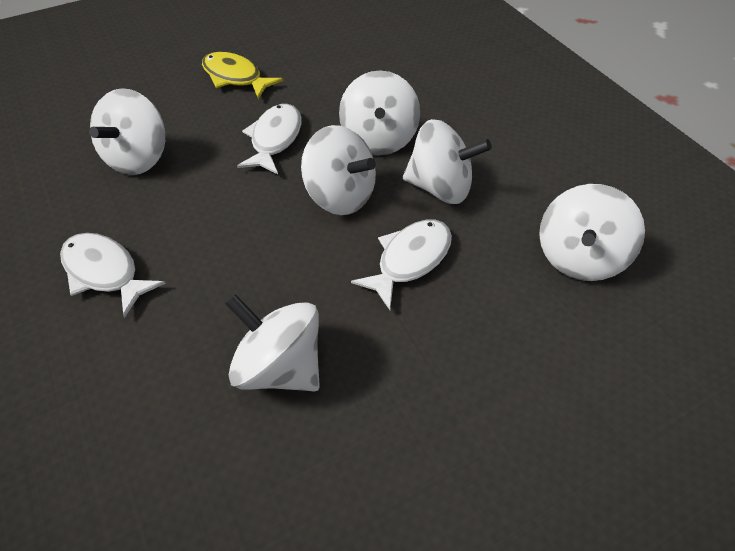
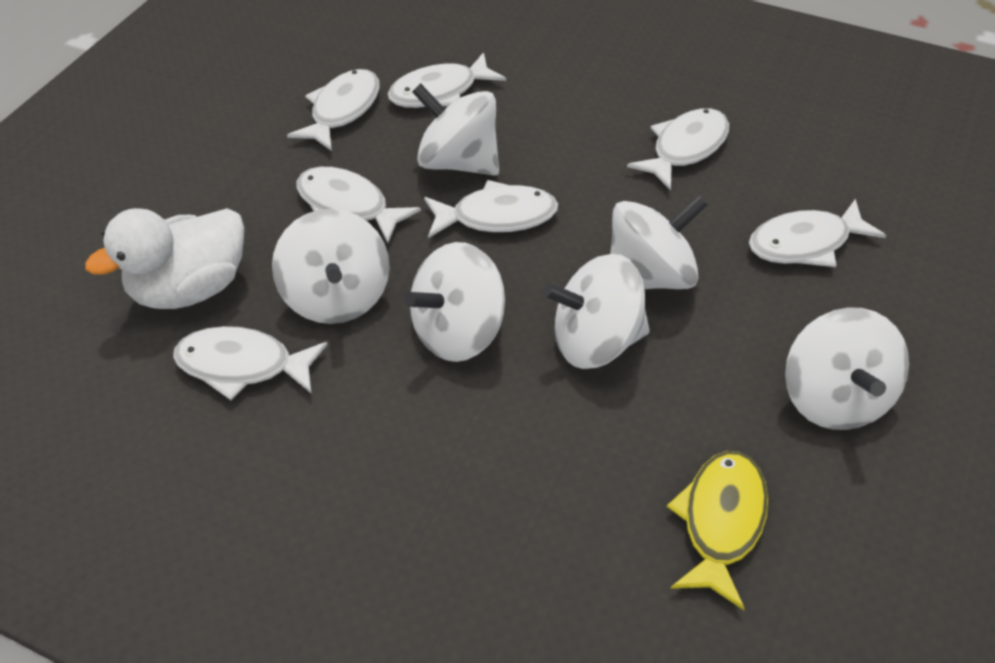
white duck: 0 -> 1
white fish: 3 -> 7

